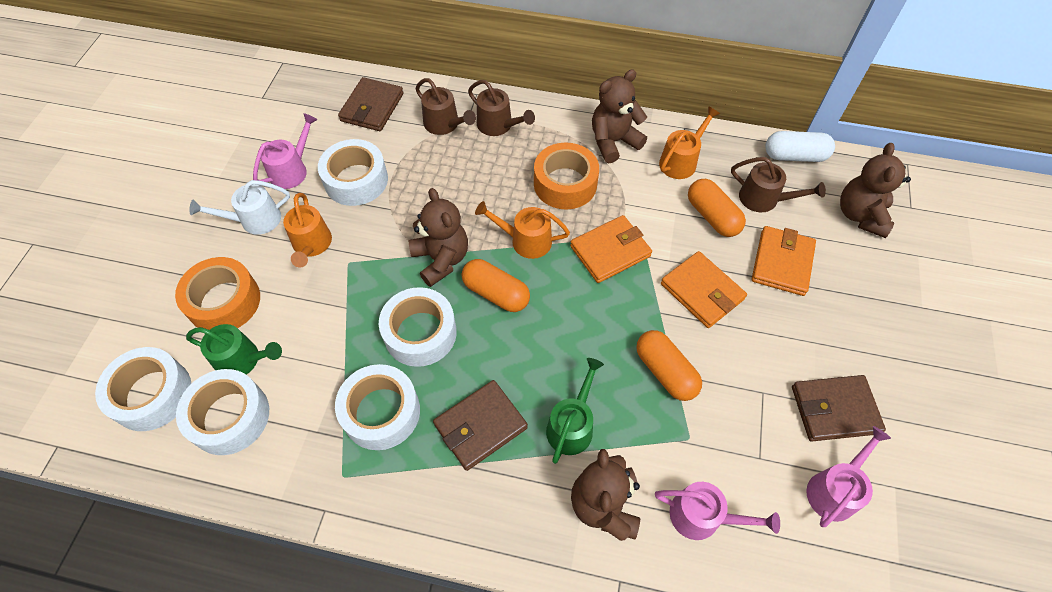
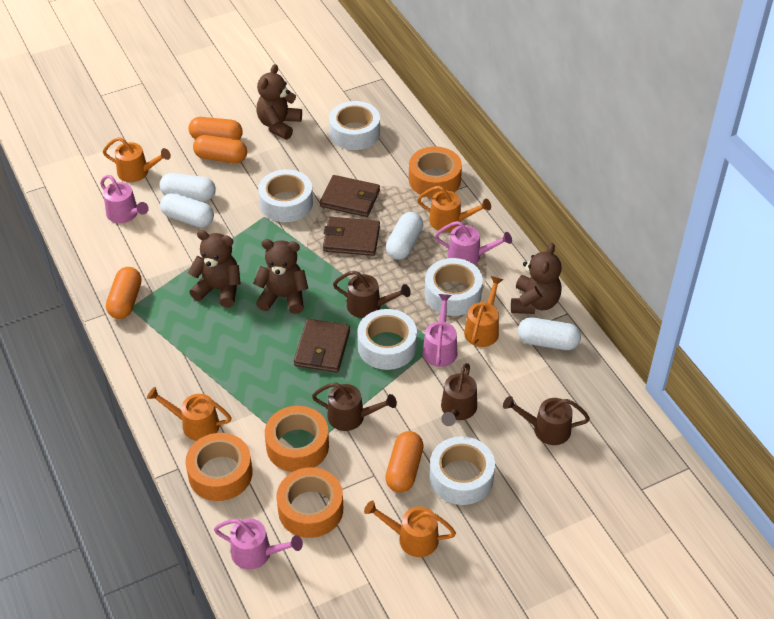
brown watering can: 3 -> 4
green watering can: 2 -> 0
orange capsule: 3 -> 4
orange tape: 2 -> 4
orange wallet: 3 -> 0
orange watering can: 3 -> 5
pink watering can: 3 -> 4
white capsule: 1 -> 4
white watering can: 1 -> 0

